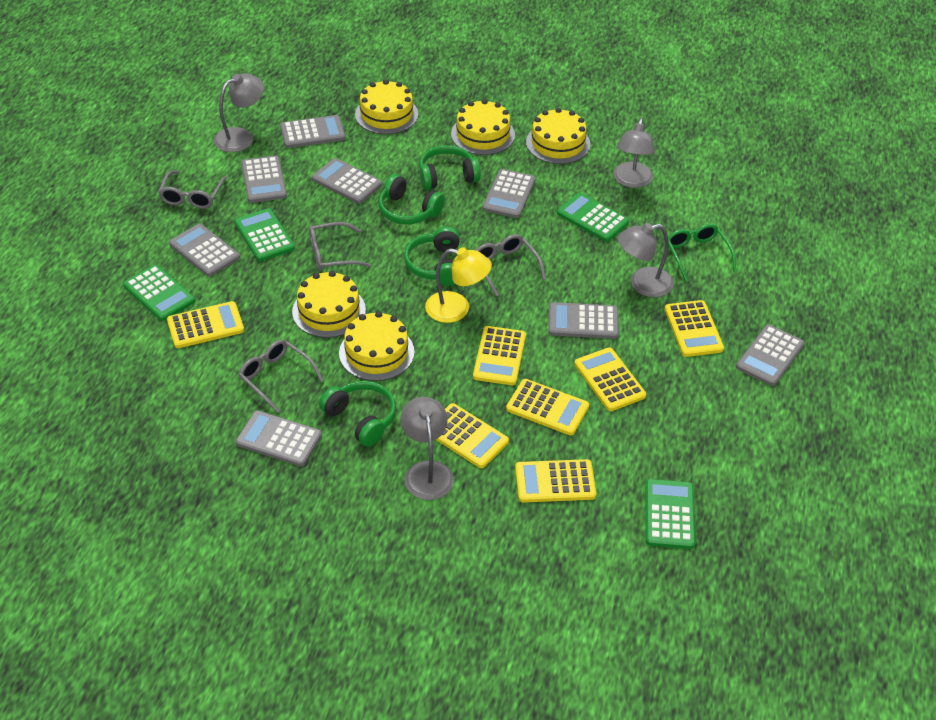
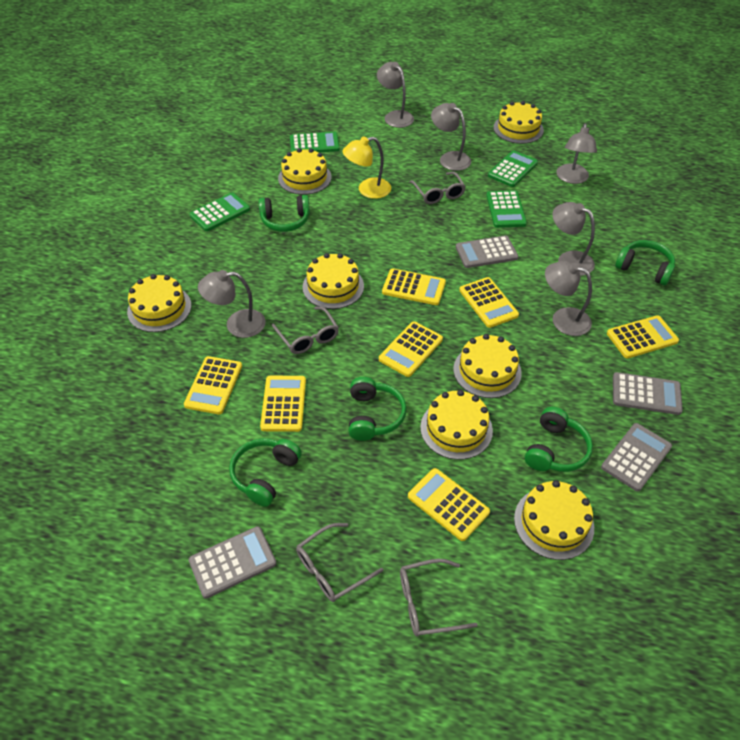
green glasses: 1 -> 0
green headphones: 4 -> 5
grey calculator: 8 -> 4
grey lamp: 4 -> 6
yellow cake: 5 -> 7

